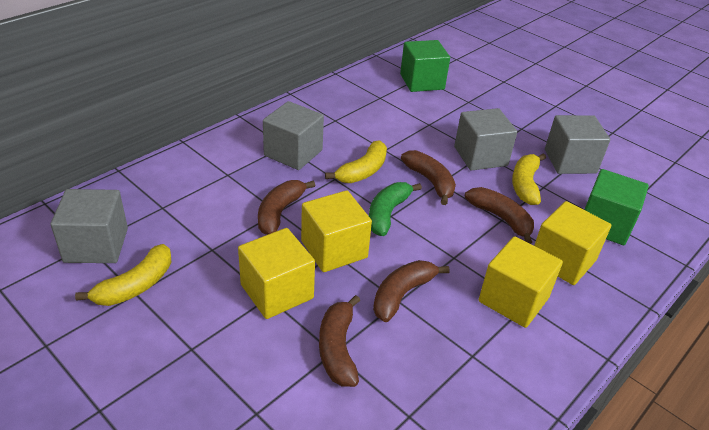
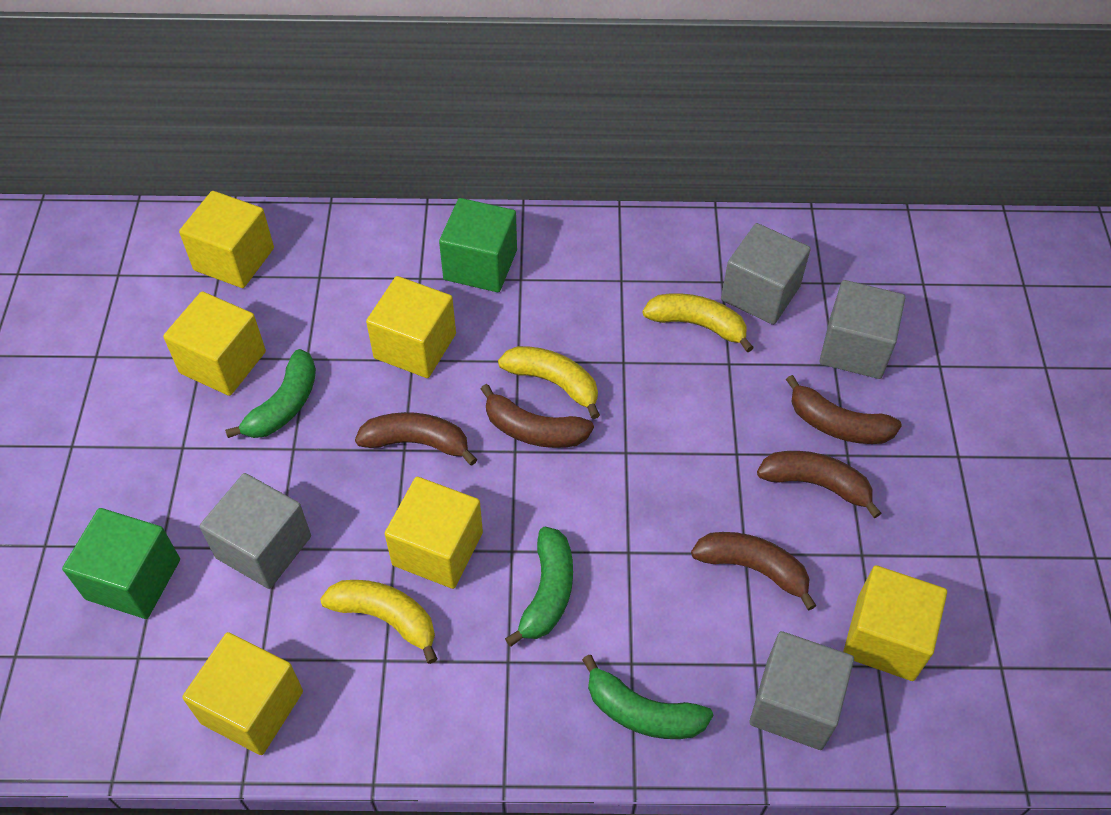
green banana: 1 -> 3
yellow cube: 4 -> 6

